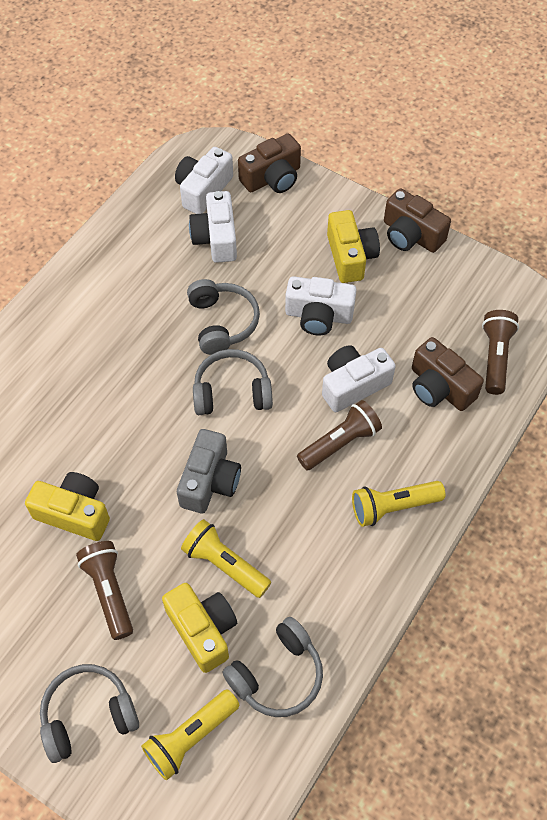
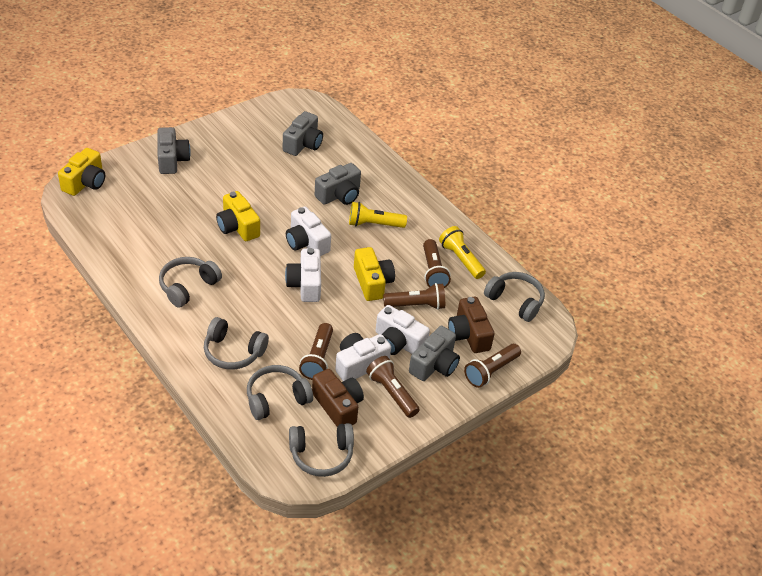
brown camera: 3 -> 2
brown flashlight: 3 -> 5
grey camera: 1 -> 4
grey headphones: 4 -> 5
yellow flashlight: 3 -> 2

